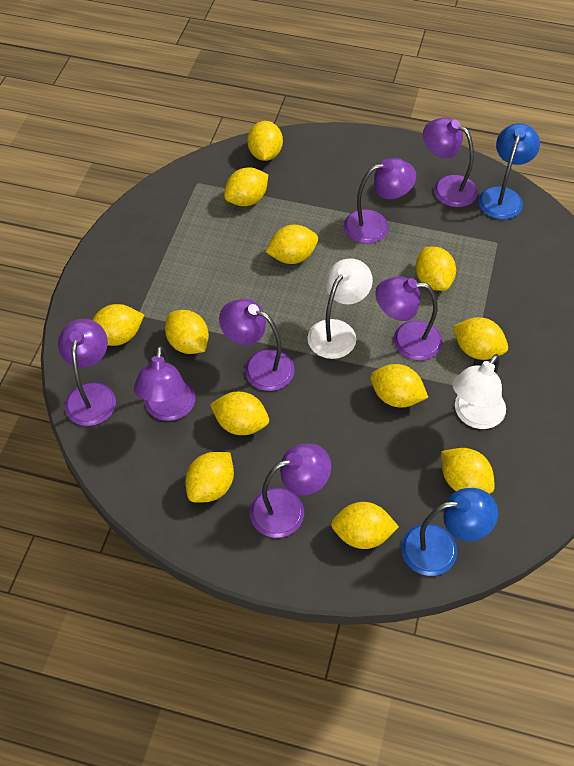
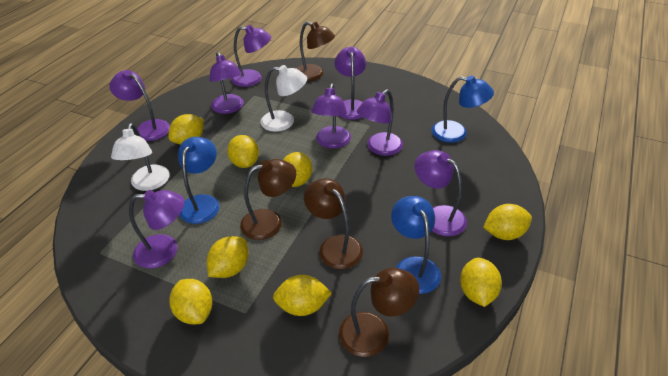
blue lamp: 2 -> 3
brown lamp: 0 -> 4
purple lamp: 7 -> 8
yellow lemon: 12 -> 8

